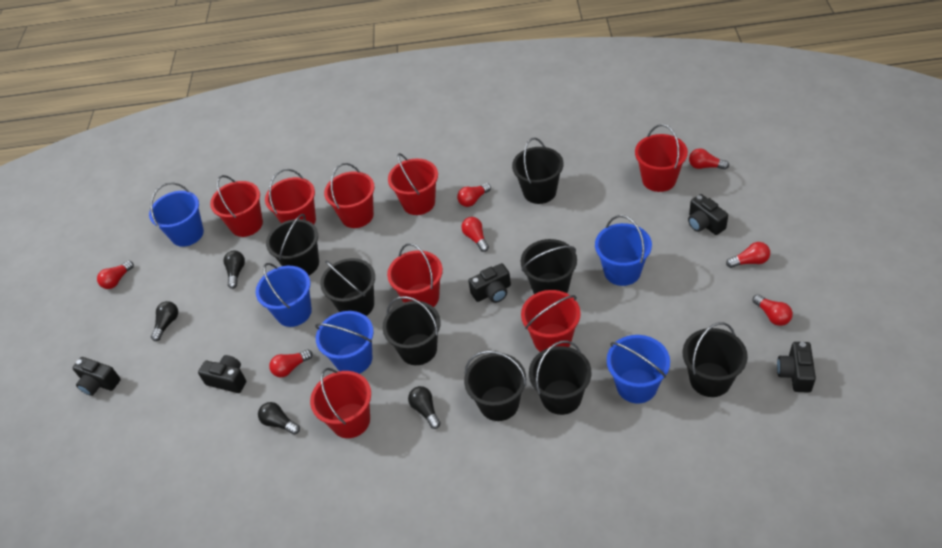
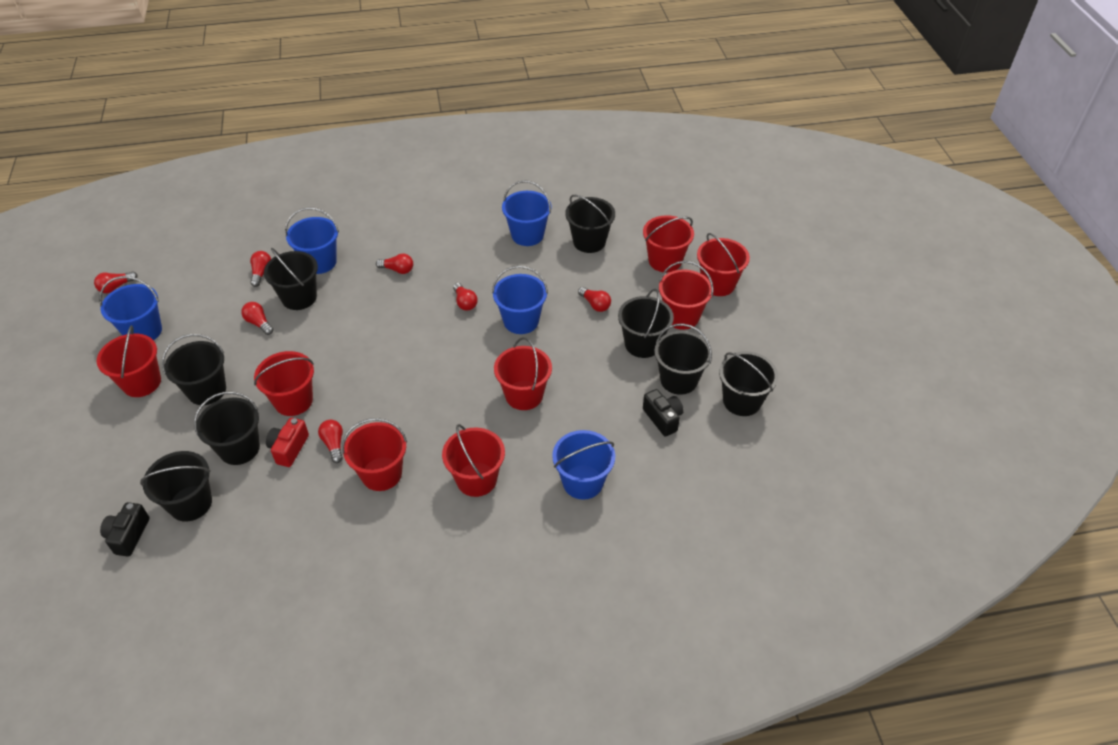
black camera: 5 -> 2
black light bulb: 4 -> 0
red camera: 0 -> 1

